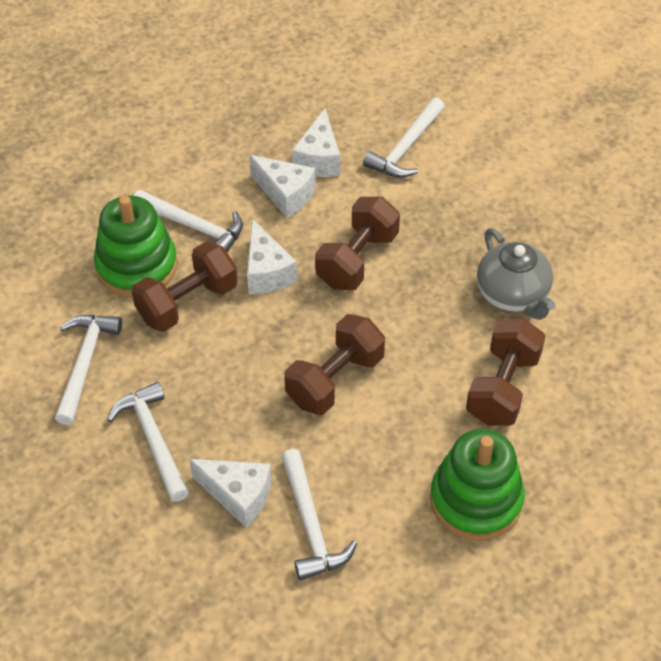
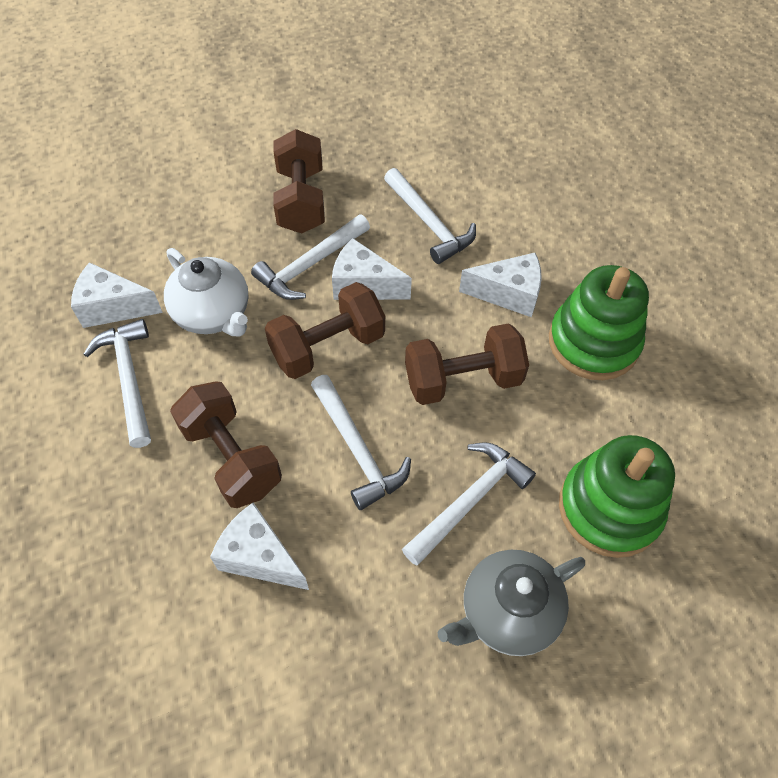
white teapot: 0 -> 1

